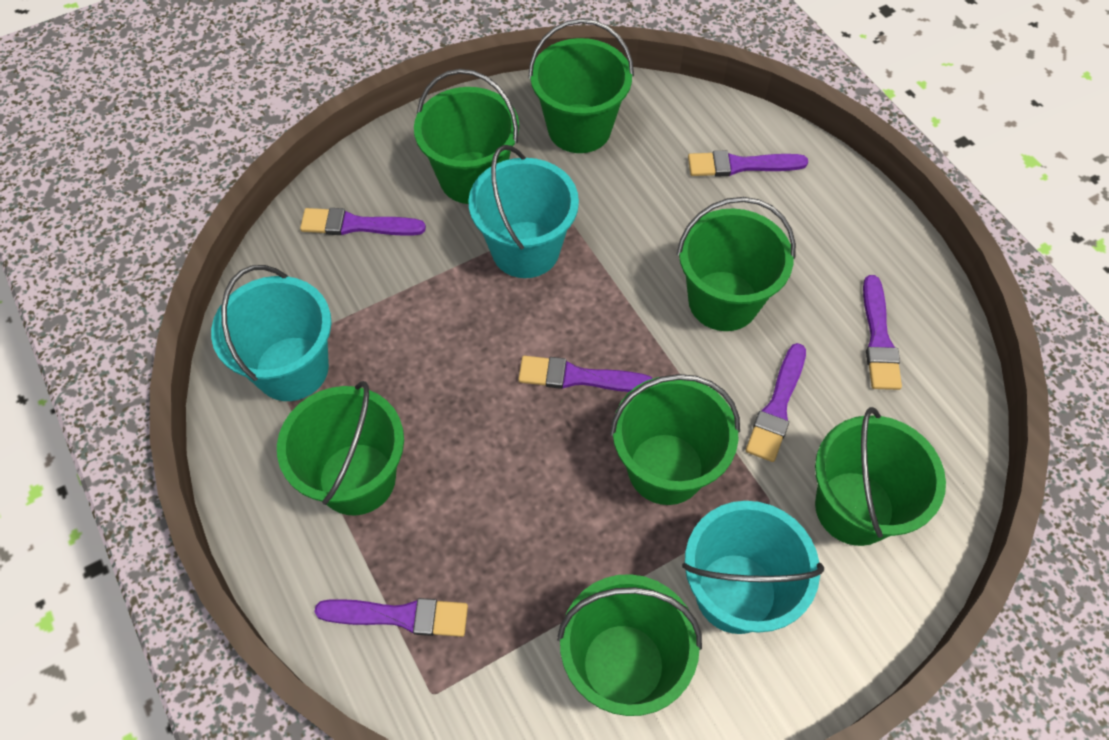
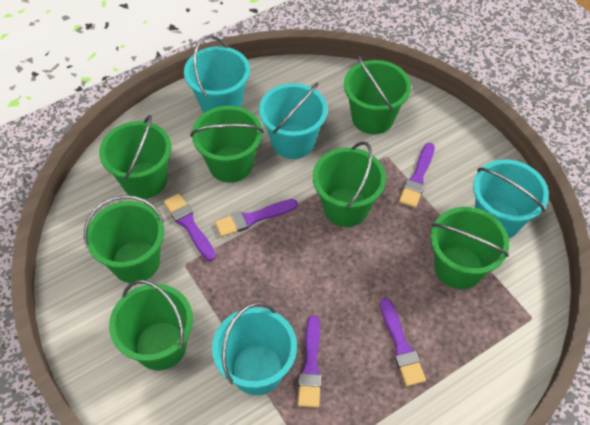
purple brush: 6 -> 5
turquoise bucket: 3 -> 4

